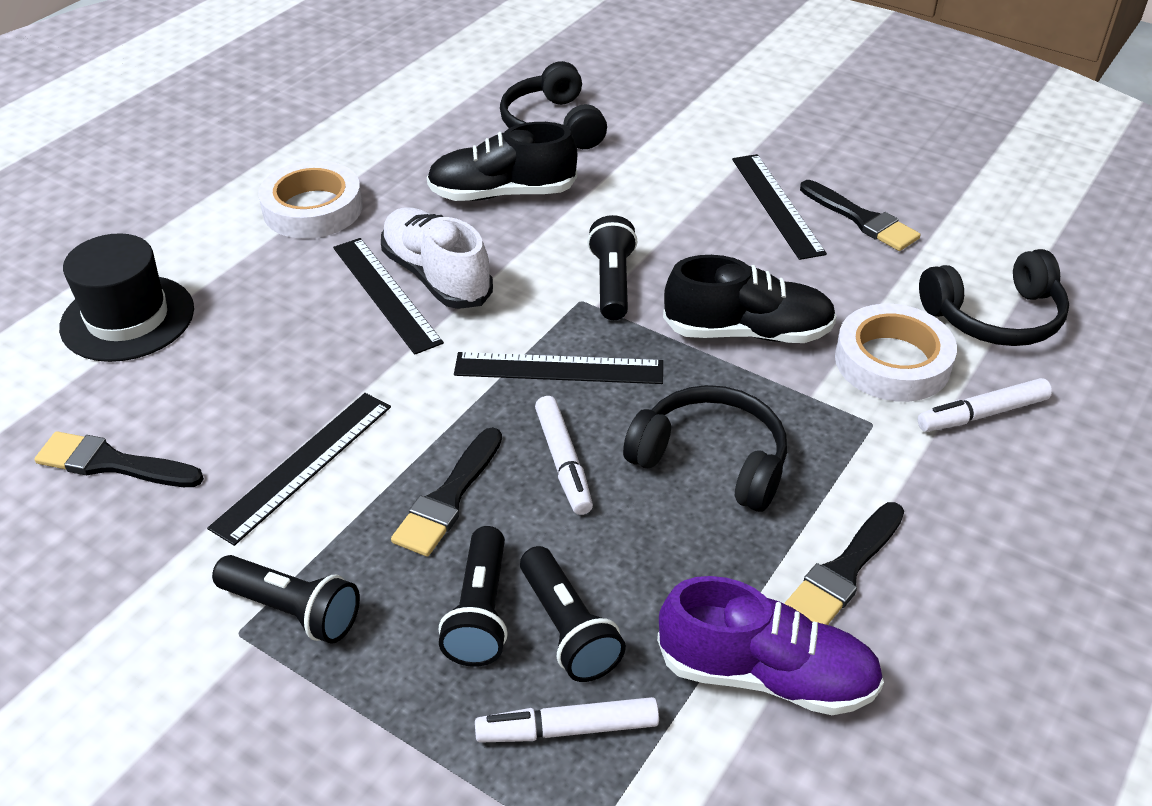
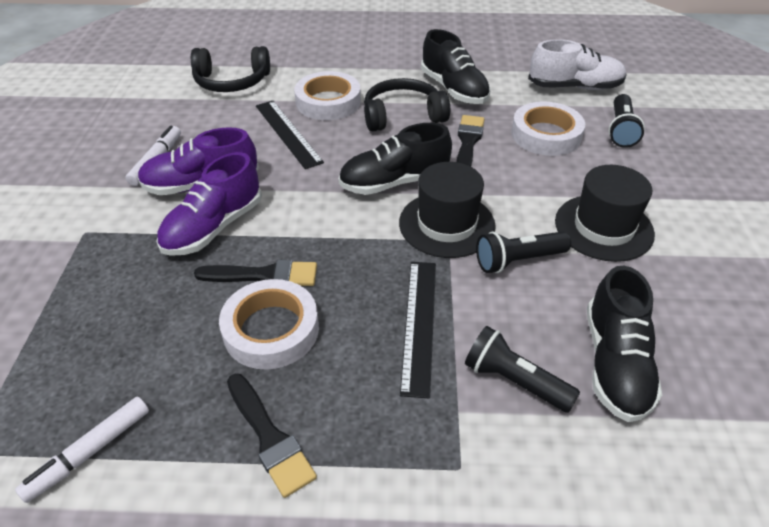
black brush: 4 -> 3
black flashlight: 4 -> 3
black hat: 1 -> 2
black headphones: 3 -> 2
black ruler: 4 -> 2
black shoe: 2 -> 3
purple shoe: 1 -> 2
white marker: 3 -> 2
white tape: 2 -> 3

